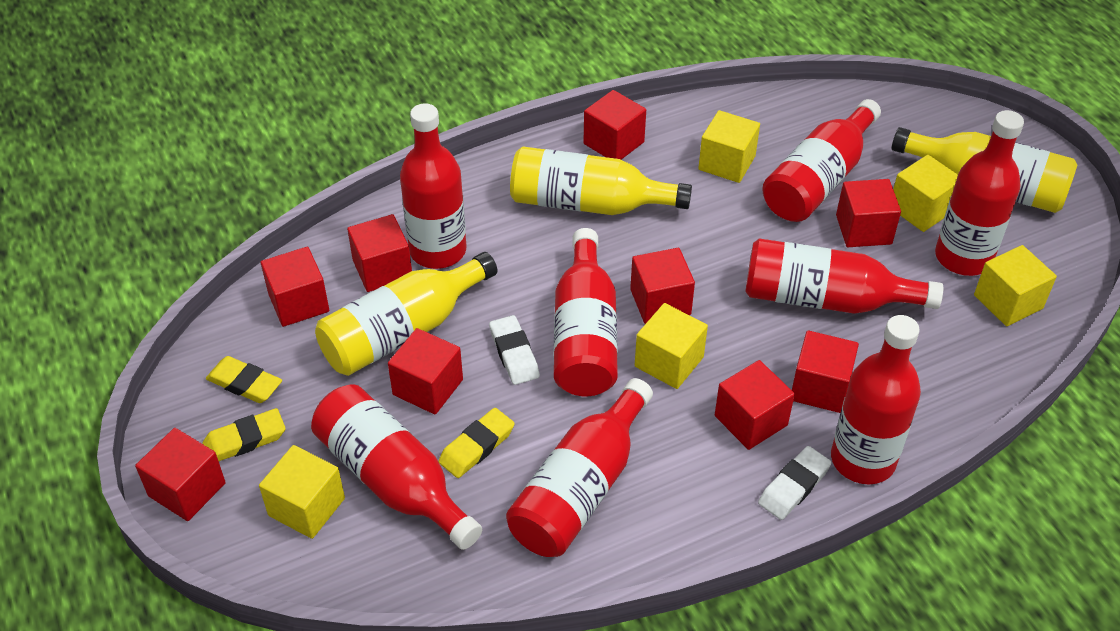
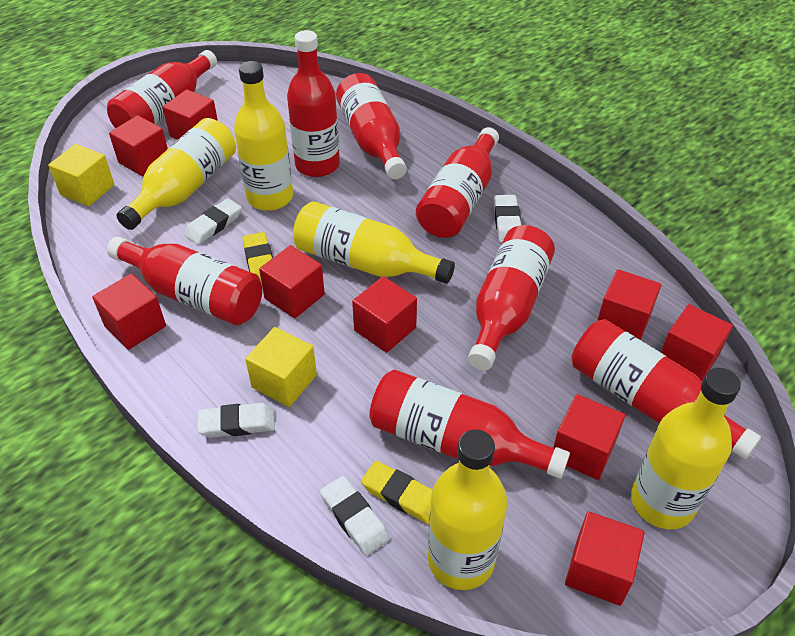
white eraser: 2 -> 4
yellow bottle: 3 -> 5
yellow cube: 5 -> 2
yellow eraser: 3 -> 2

